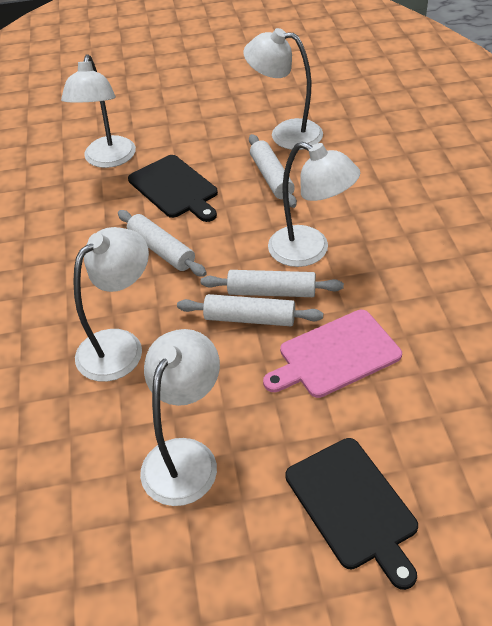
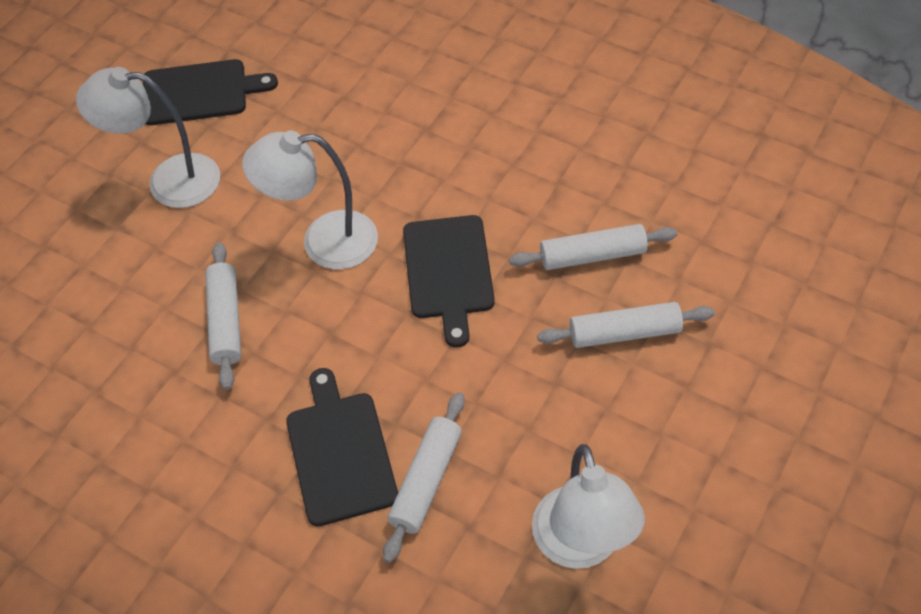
black cutting board: 2 -> 3
pink cutting board: 1 -> 0
white lamp: 5 -> 3

